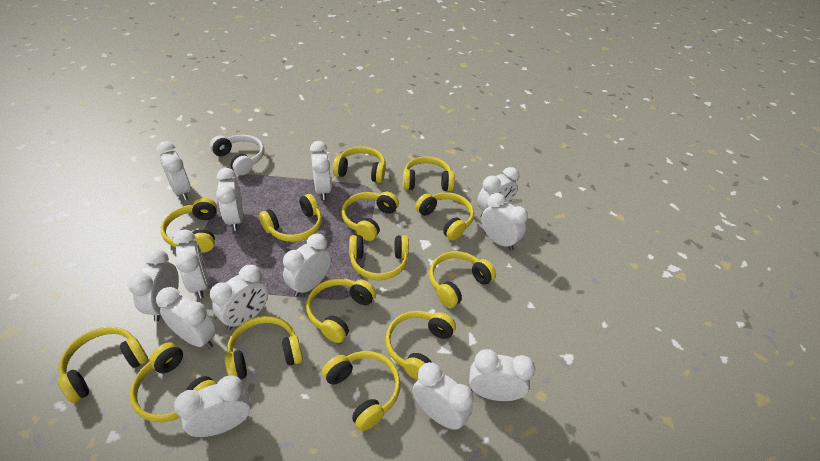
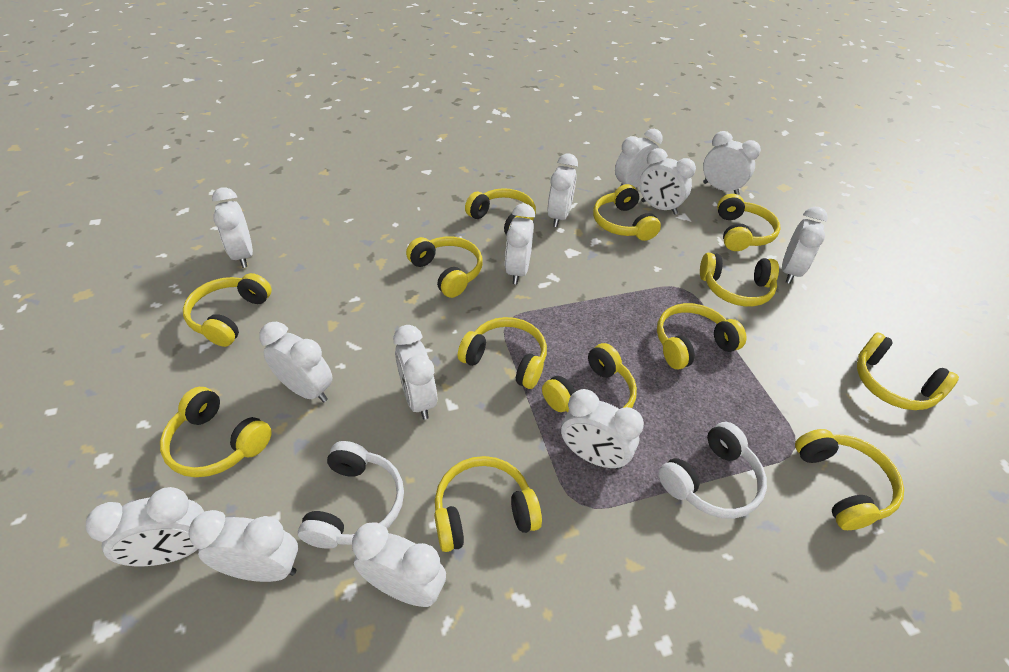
white headphones: 1 -> 2
yellow headphones: 14 -> 13

